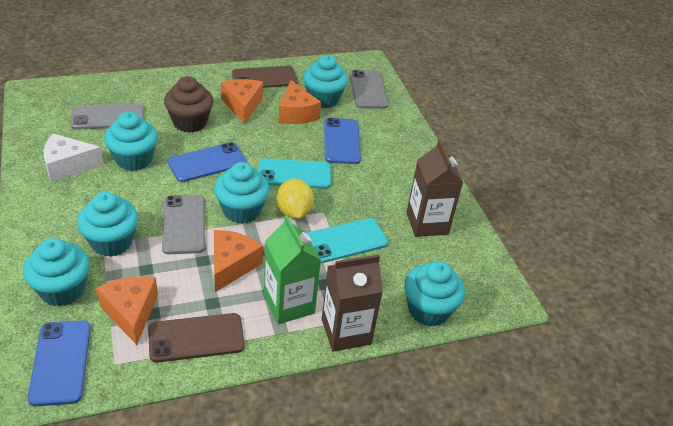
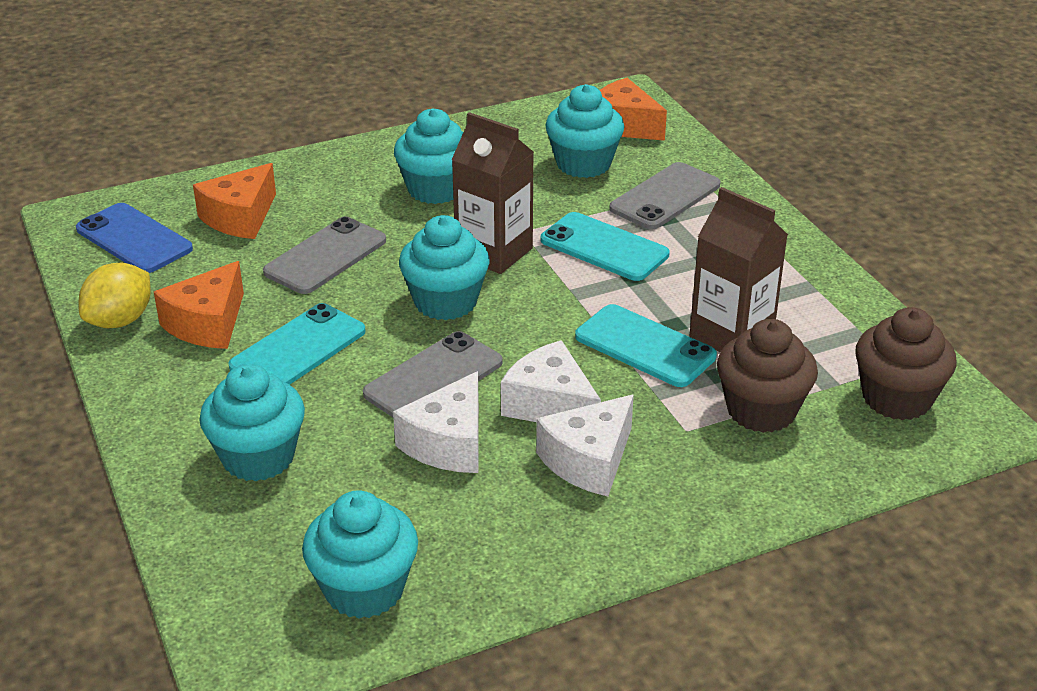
blue phone: 3 -> 1
brown cupcake: 1 -> 2
brown phone: 2 -> 0
green carton: 1 -> 0
orange cheese: 4 -> 3
turquoise cupcake: 6 -> 5
turquoise phone: 2 -> 3
white cheese: 1 -> 3

